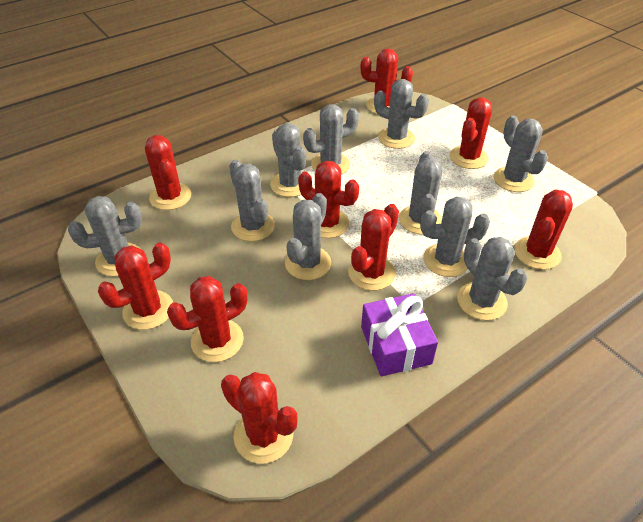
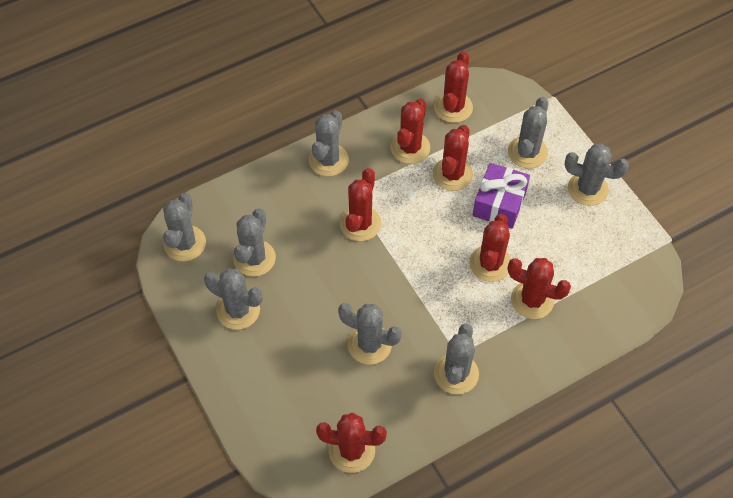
grey cactus: 10 -> 8
red cactus: 9 -> 7

